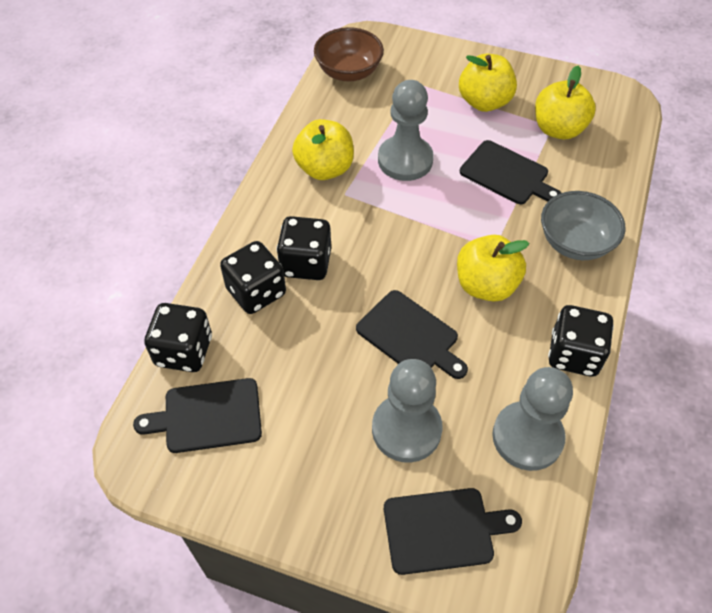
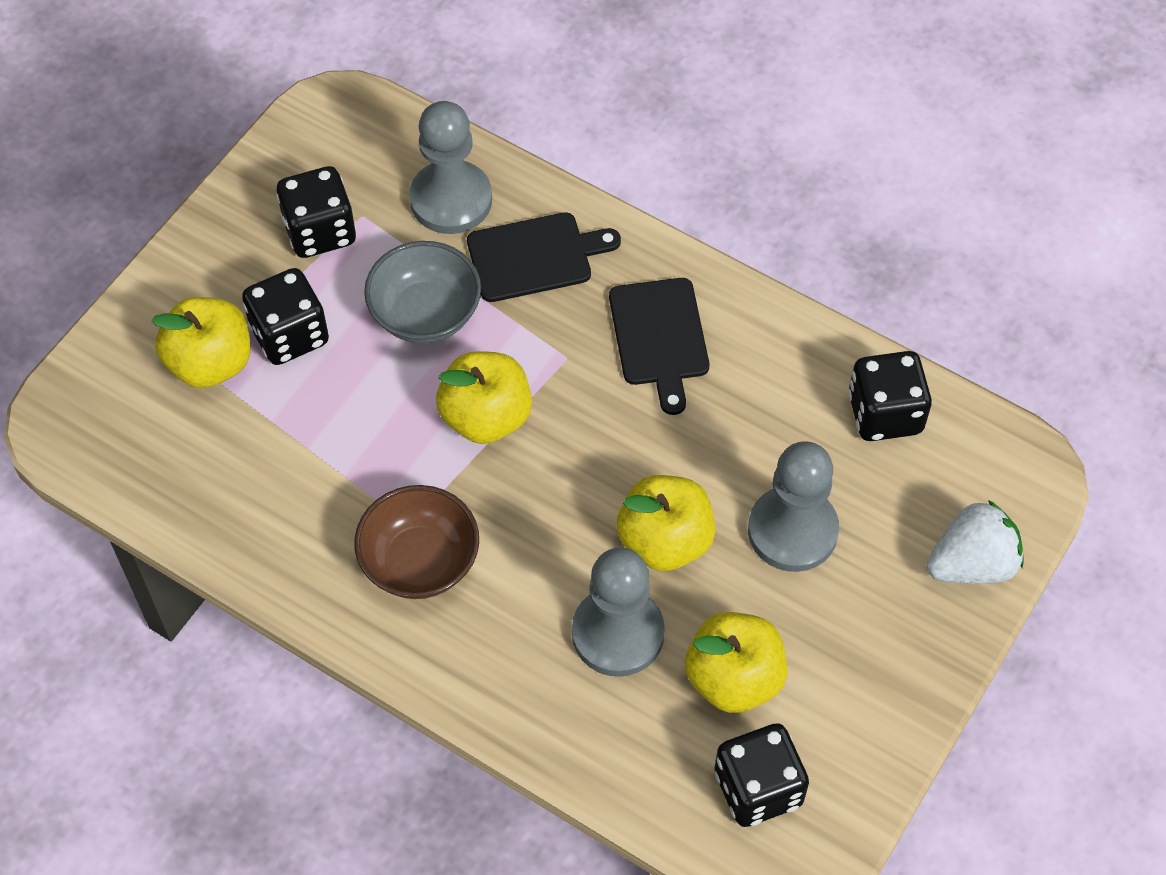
black cutting board: 4 -> 2
white strawberry: 0 -> 1

